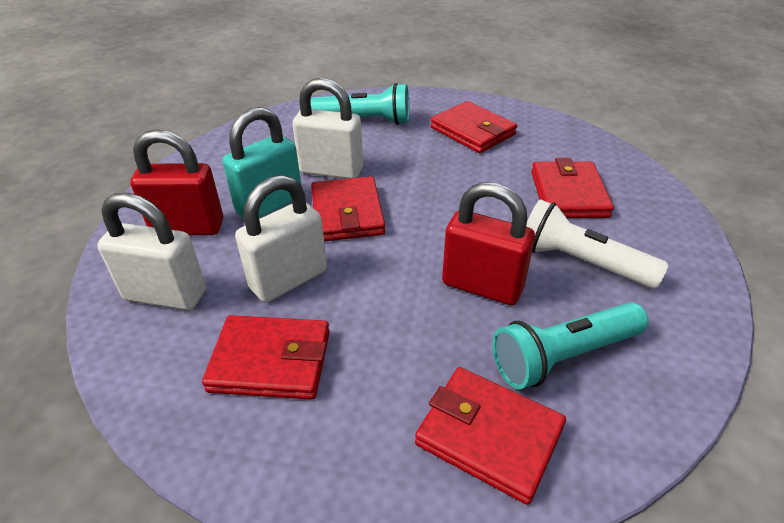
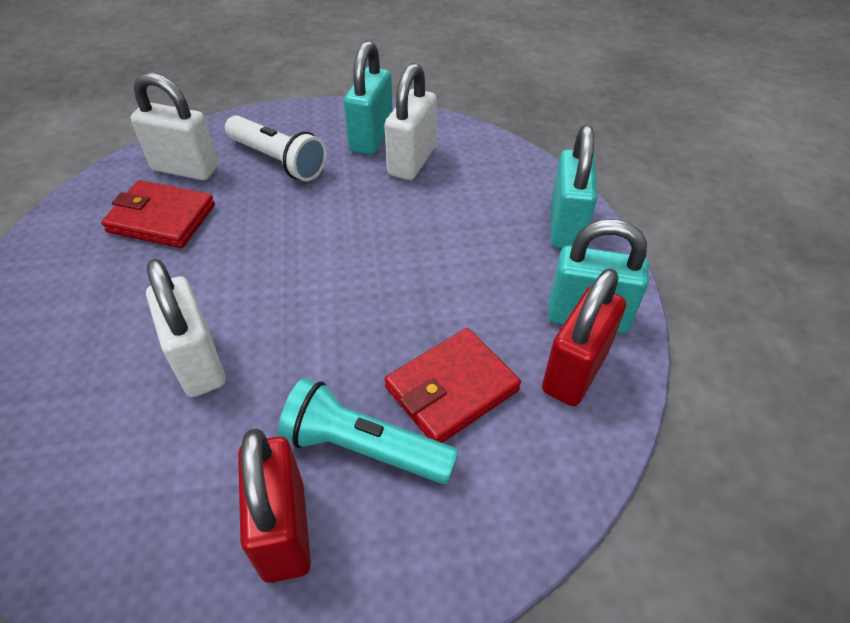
red wallet: 5 -> 2
turquoise flashlight: 2 -> 1
turquoise padlock: 1 -> 3

